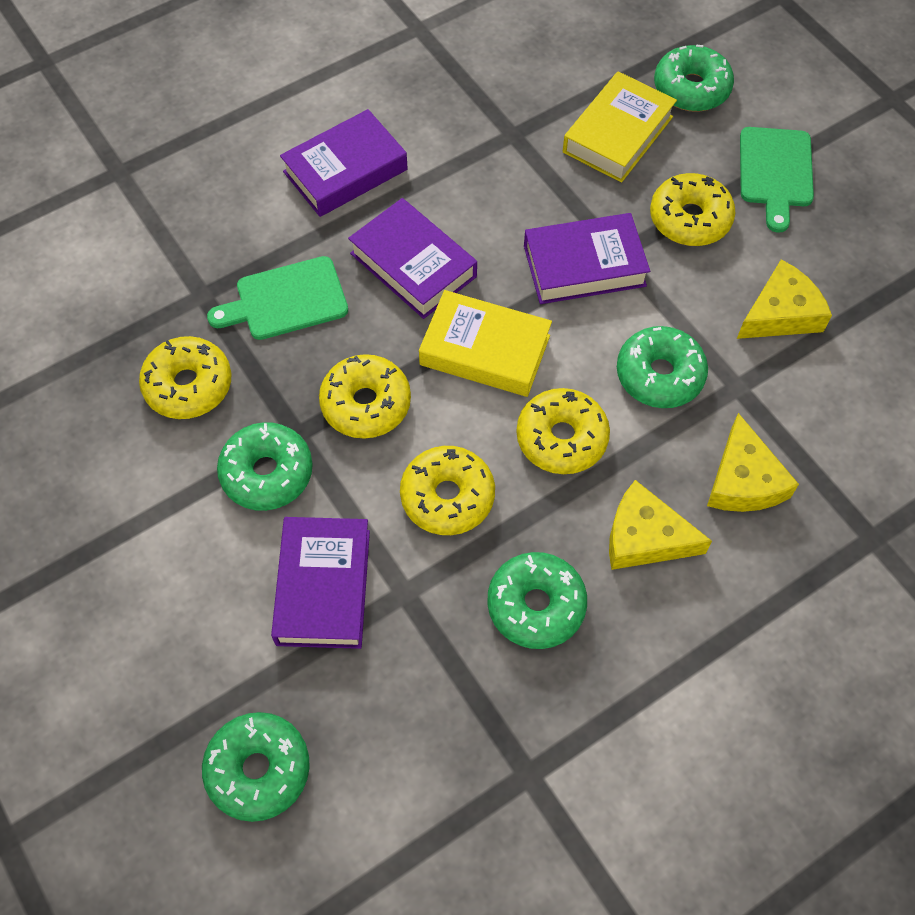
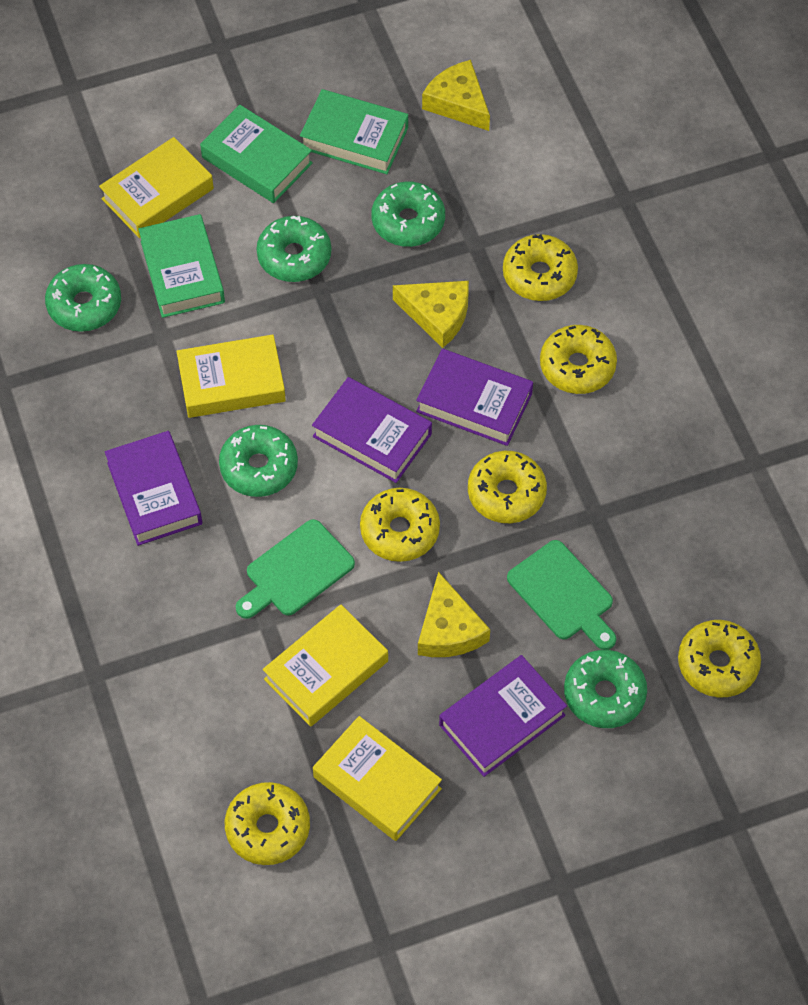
green book: 0 -> 3
yellow book: 2 -> 4
yellow donut: 5 -> 6

